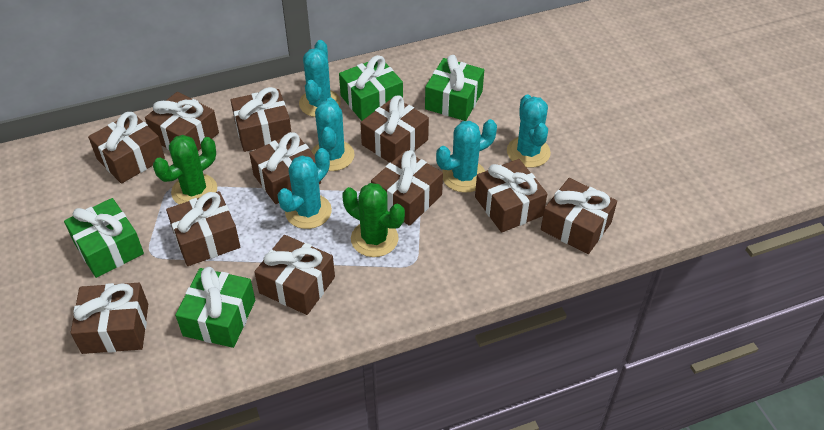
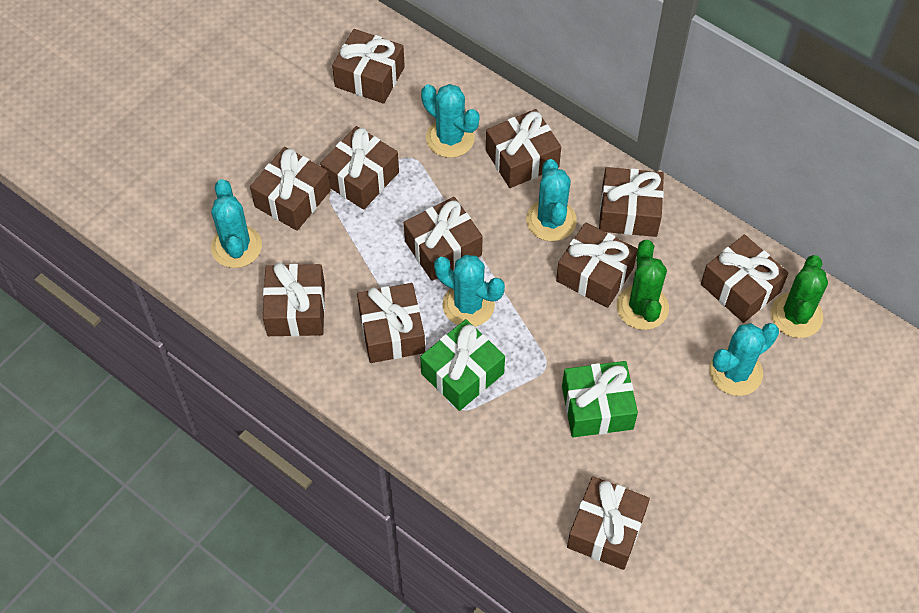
green gift: 4 -> 2

